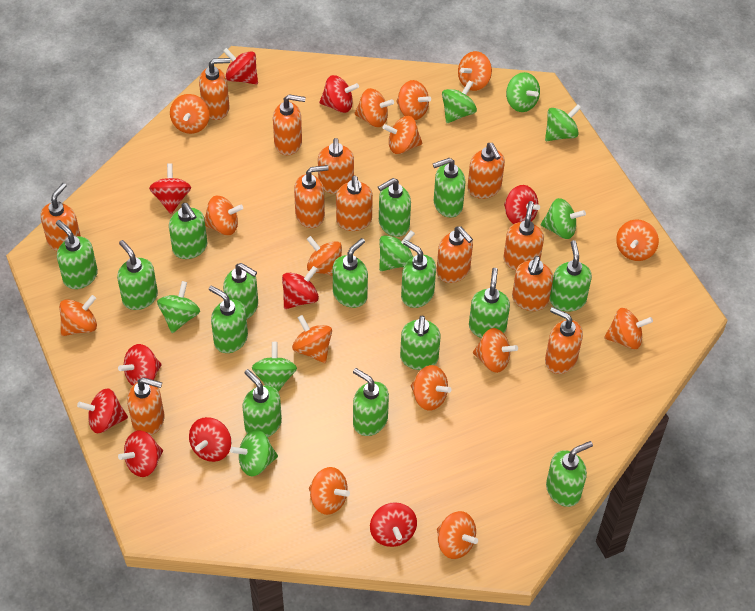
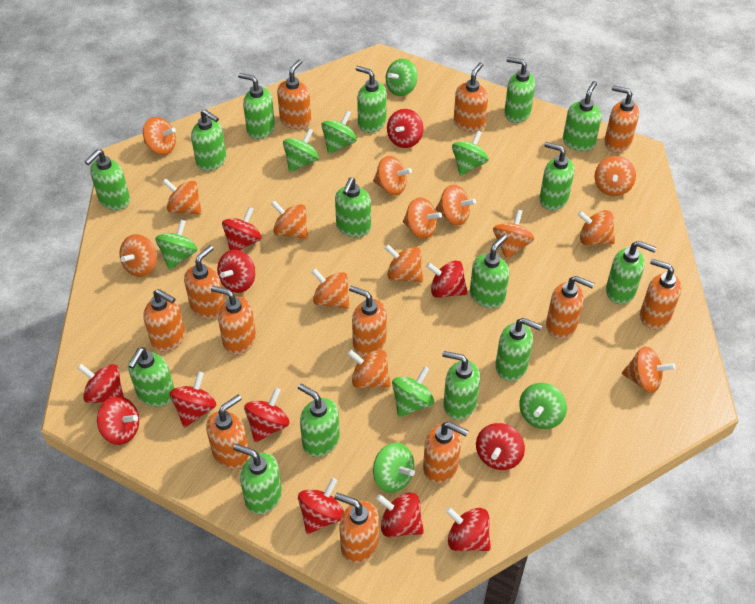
orange spinning top: 15 -> 14
red spinning top: 10 -> 12

